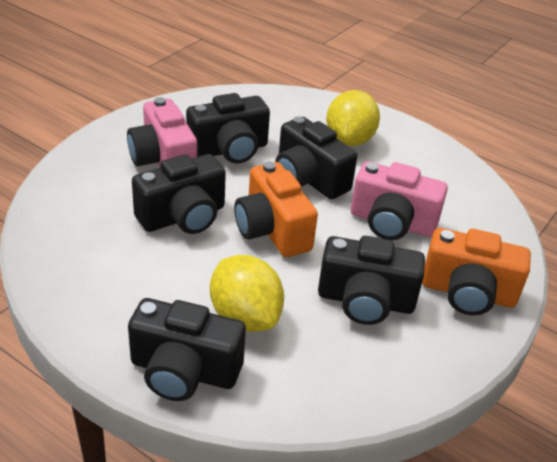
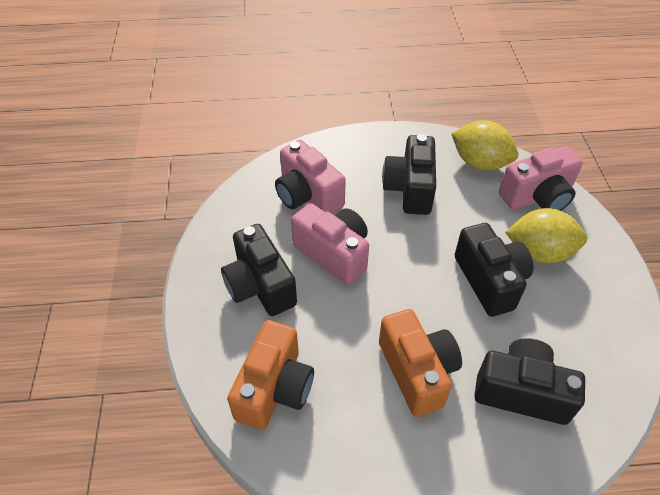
black camera: 5 -> 4
pink camera: 2 -> 3

